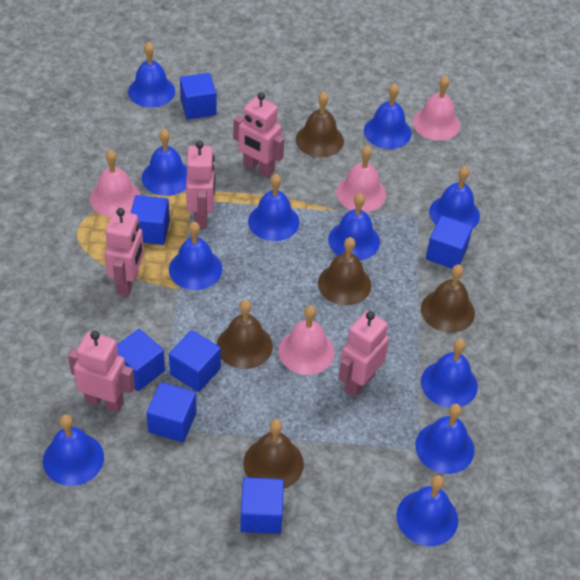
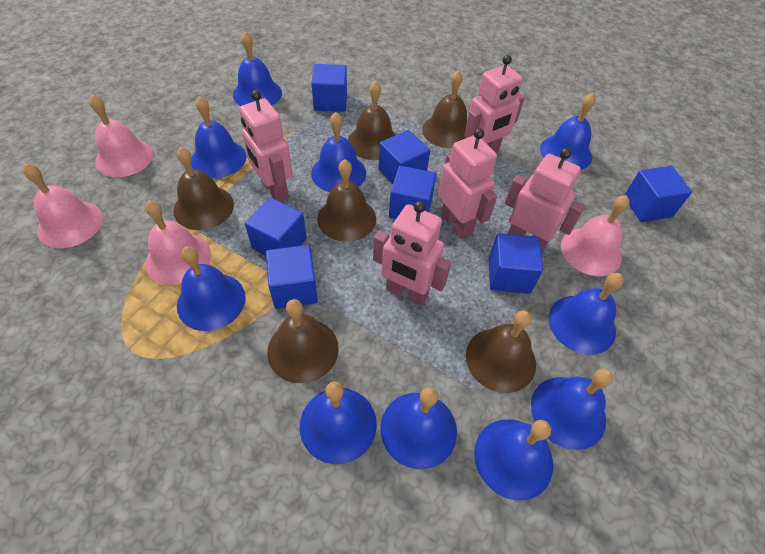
blue bell: 11 -> 10
brown bell: 5 -> 6

